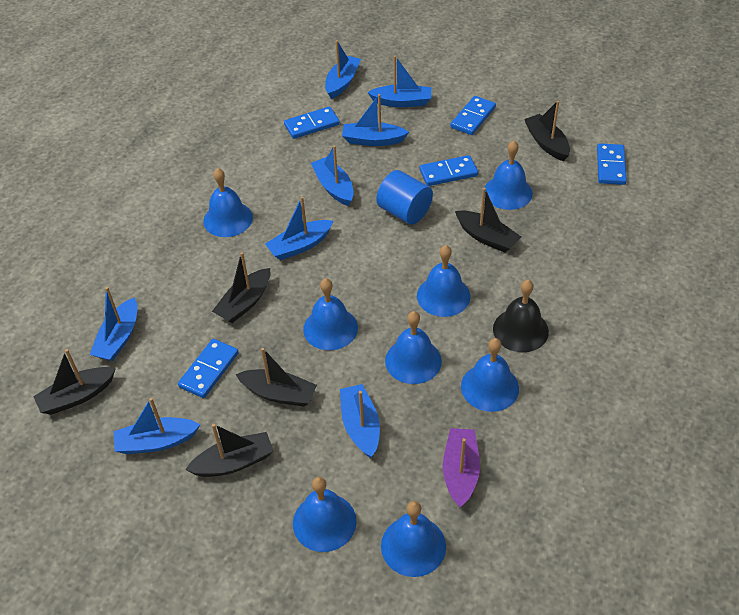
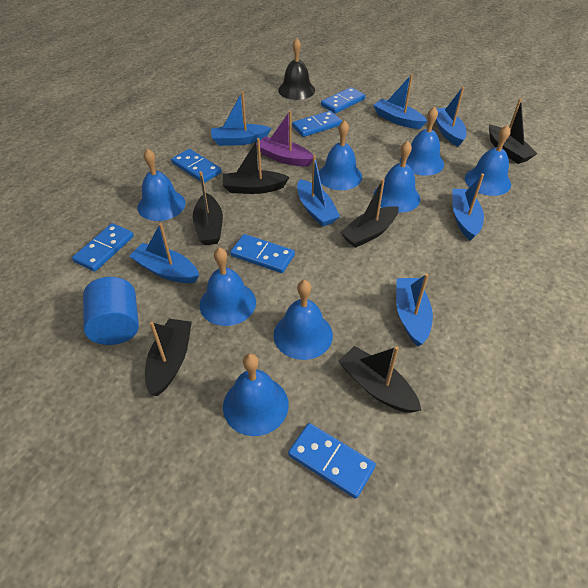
blue boat: 8 -> 7
blue domino: 5 -> 6

